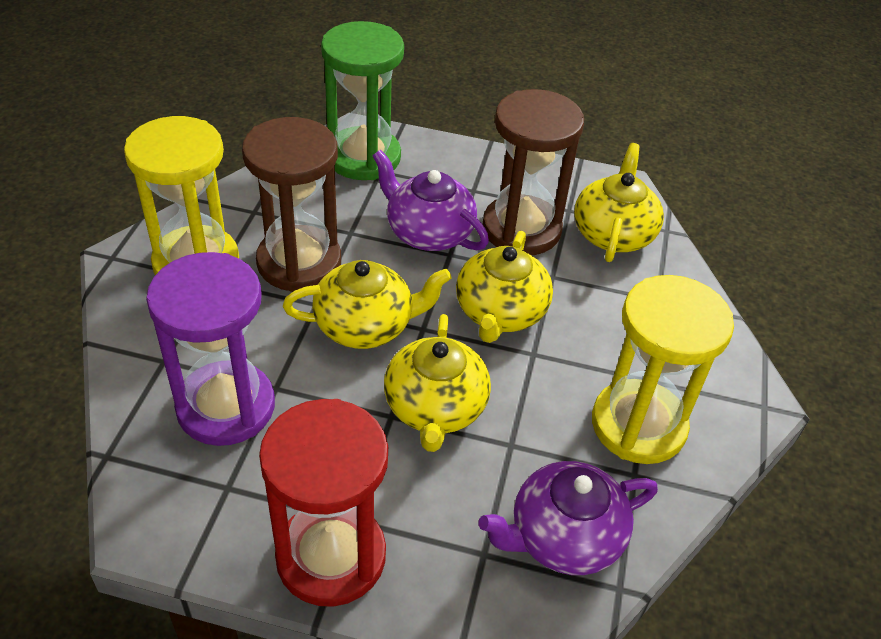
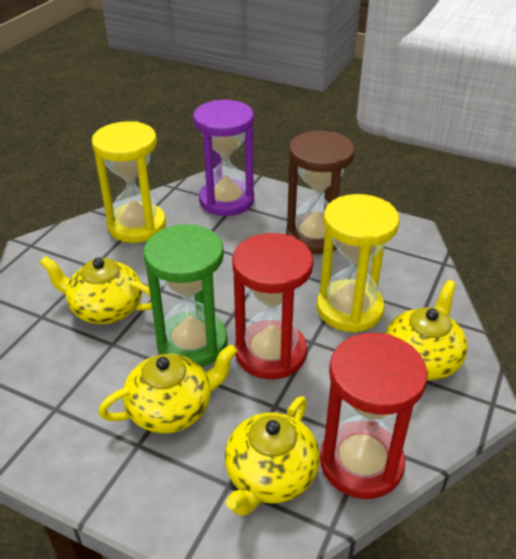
brown hourglass: 2 -> 1
purple teapot: 2 -> 0
red hourglass: 1 -> 2

